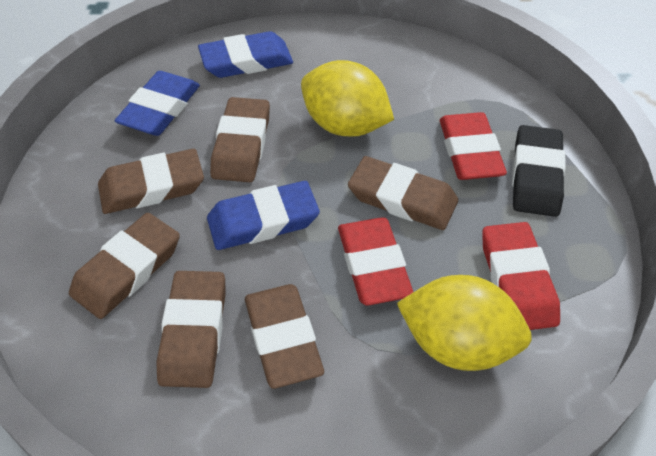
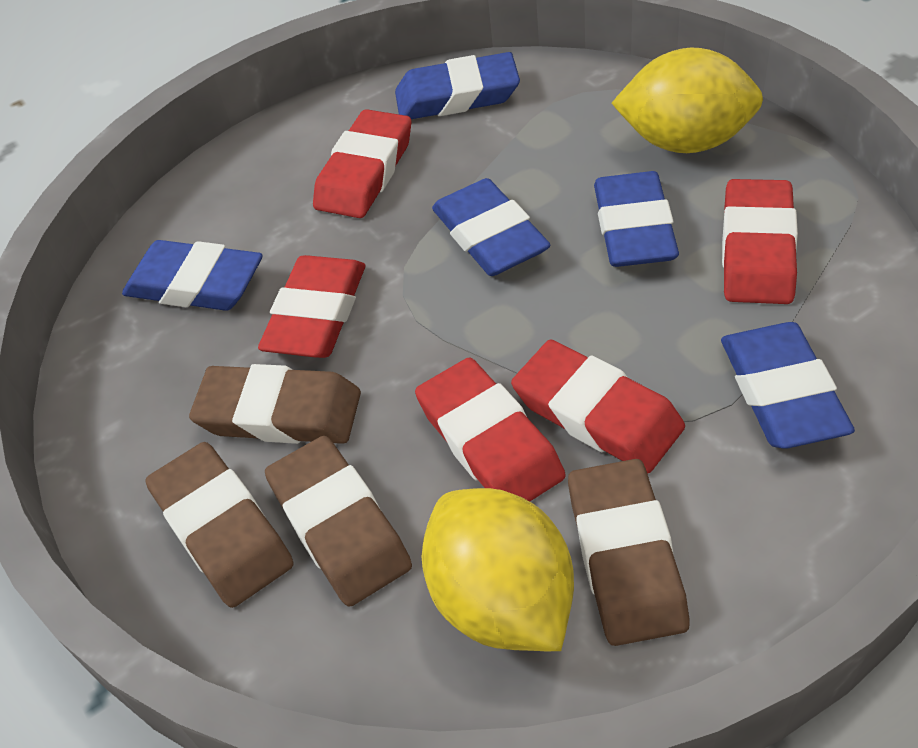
black eraser: 1 -> 0
blue eraser: 3 -> 5
brown eraser: 6 -> 4
red eraser: 3 -> 5

